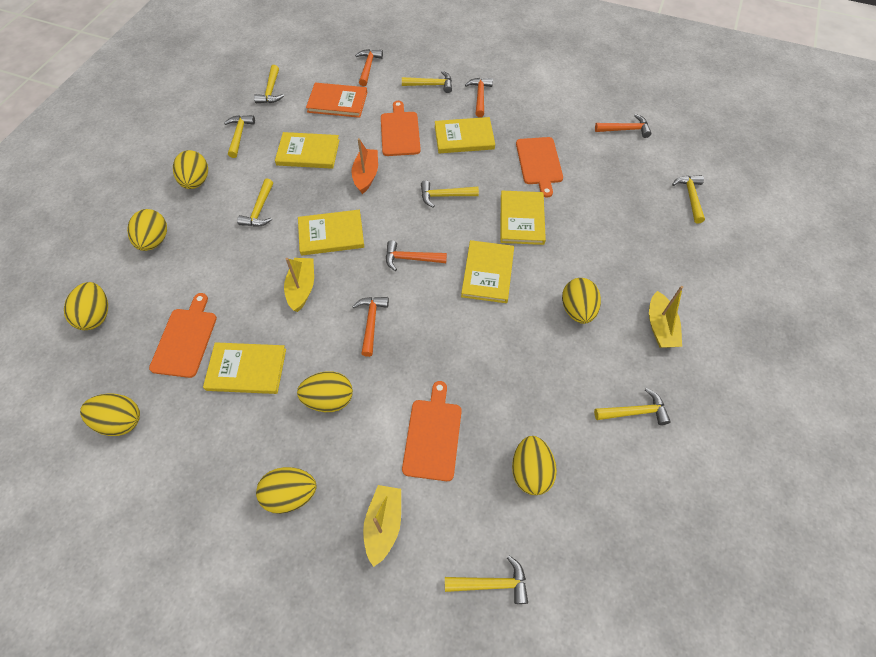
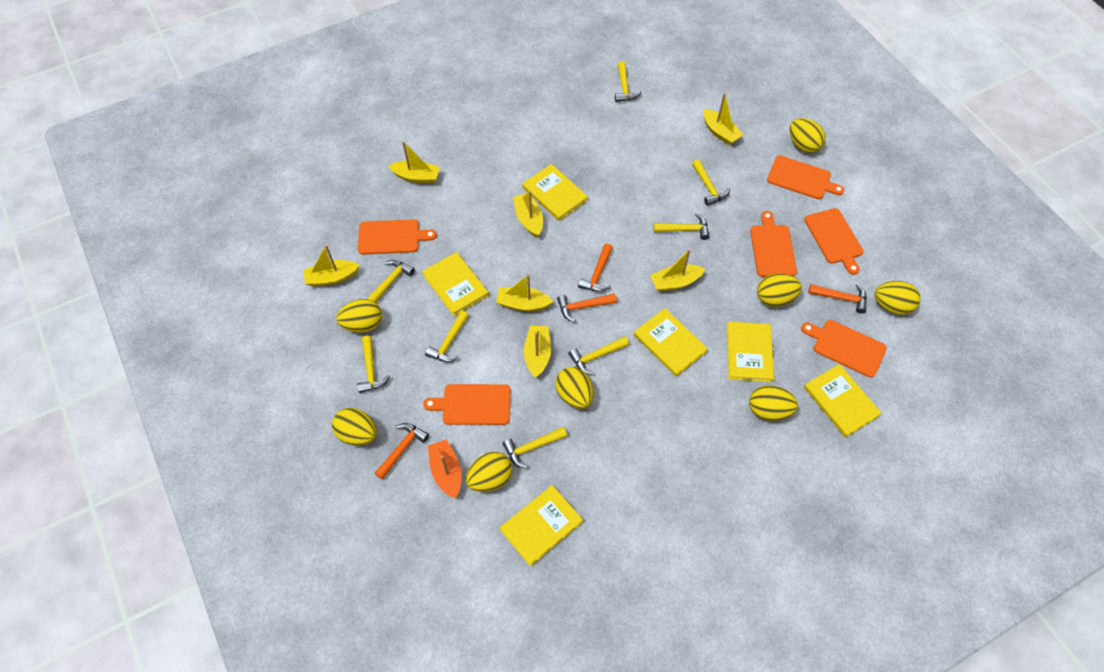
orange book: 1 -> 0
orange cutting board: 4 -> 6
orange hammer: 5 -> 4
yellow boat: 3 -> 7

